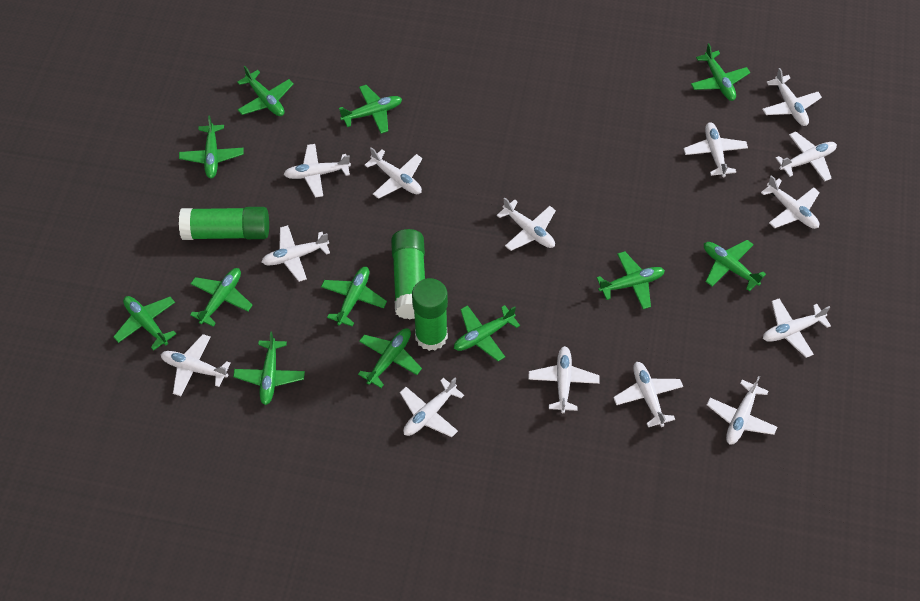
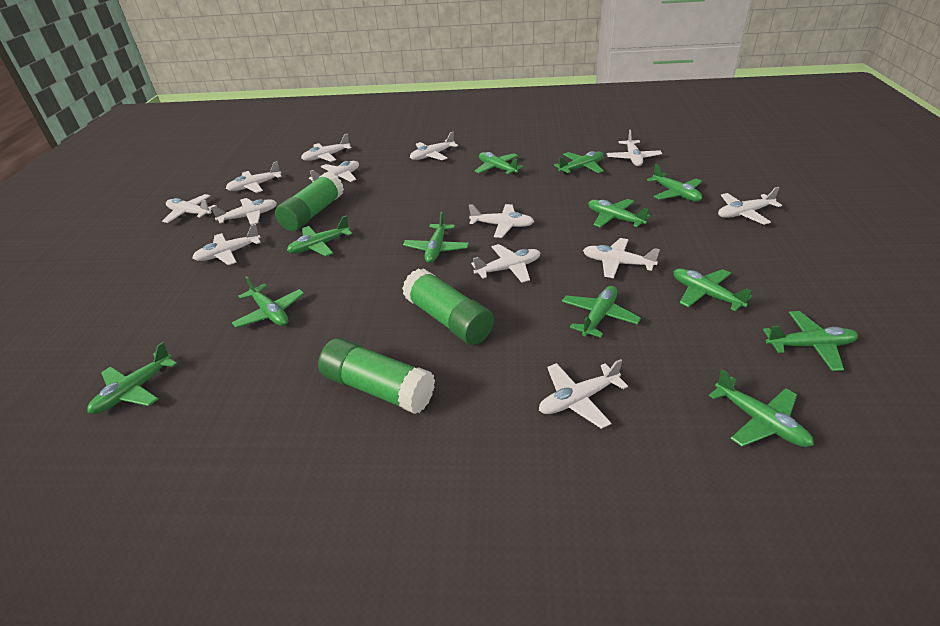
white plane: 14 -> 13

